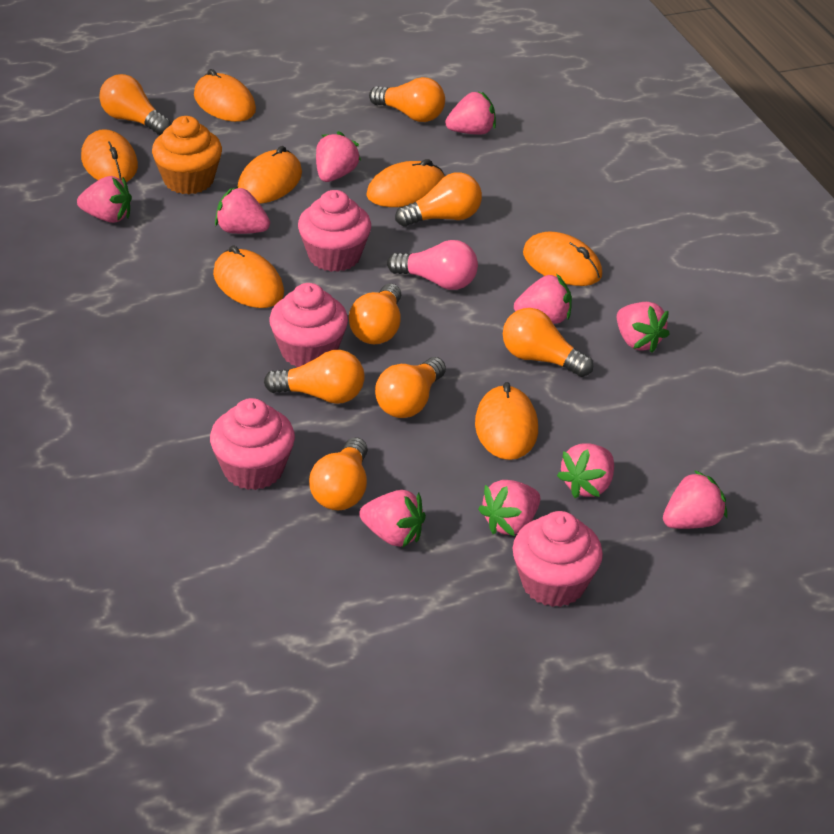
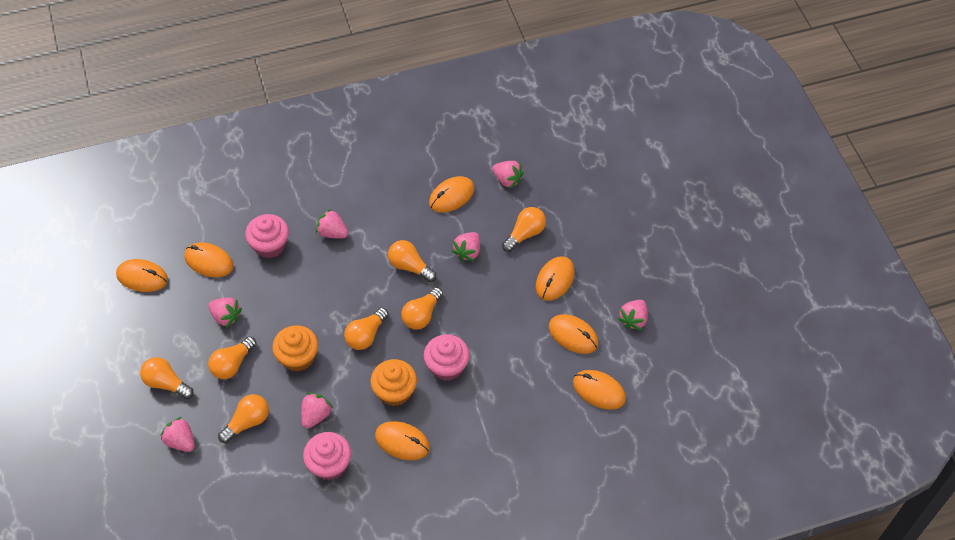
orange cupcake: 1 -> 2
orange light bulb: 8 -> 7
pink cupcake: 4 -> 3
pink light bulb: 1 -> 0
pink strawberry: 10 -> 7

